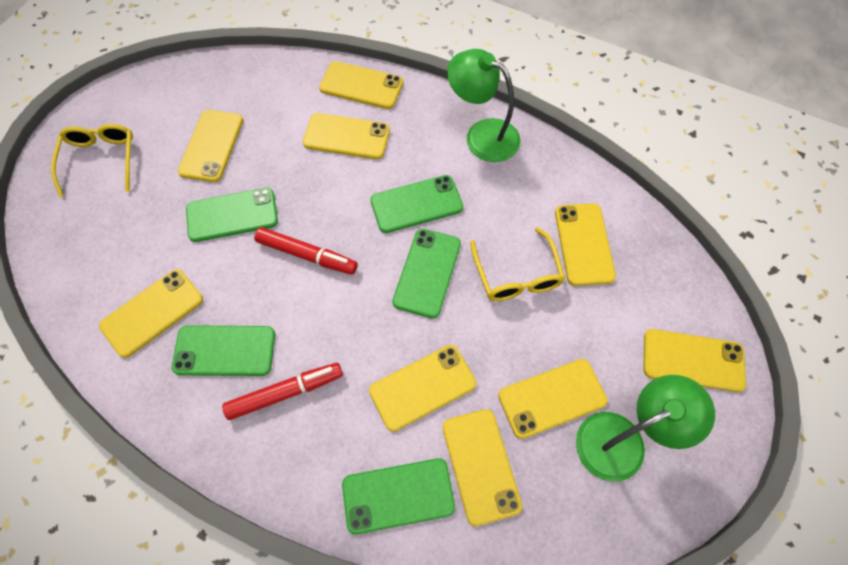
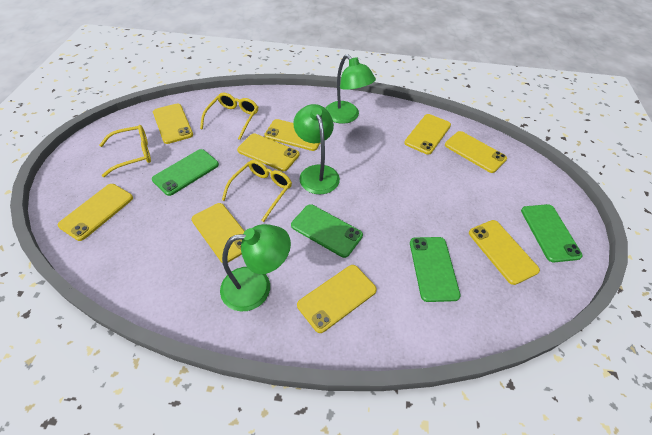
green lamp: 2 -> 3
green phone: 5 -> 4
red marker: 2 -> 0
yellow glasses: 2 -> 3

